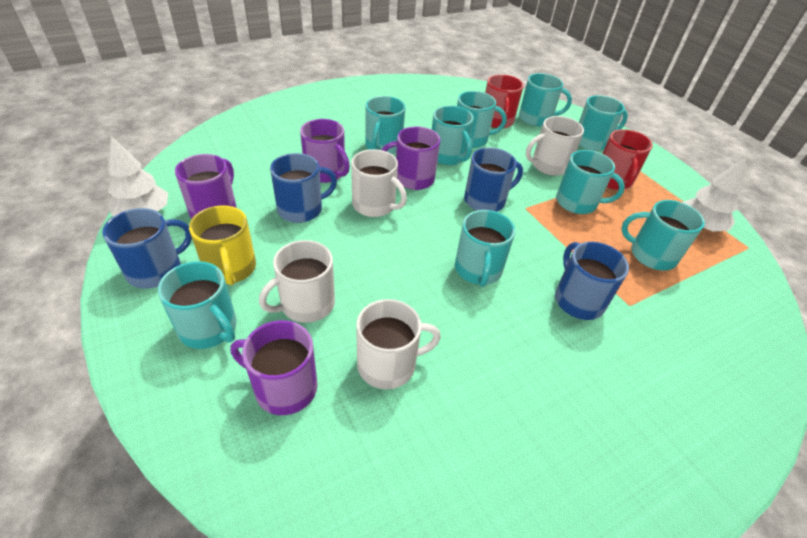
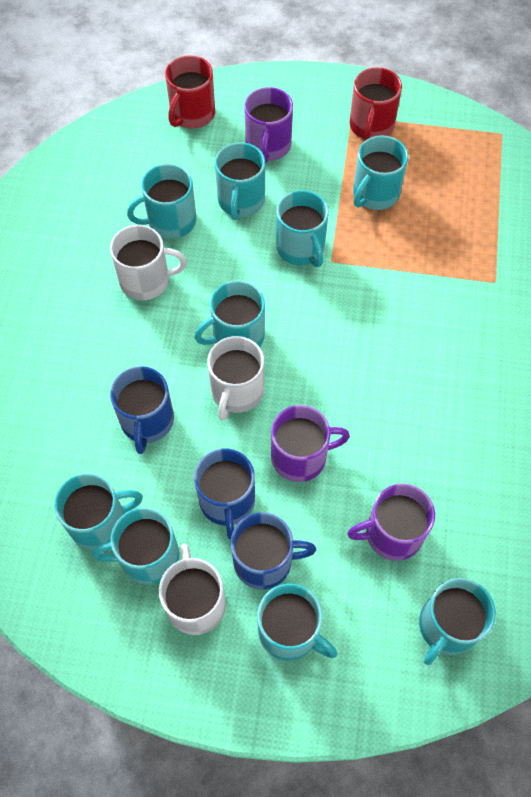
blue mug: 4 -> 3
purple mug: 4 -> 3
white mug: 4 -> 3
white tree: 2 -> 0
yellow mug: 1 -> 0

